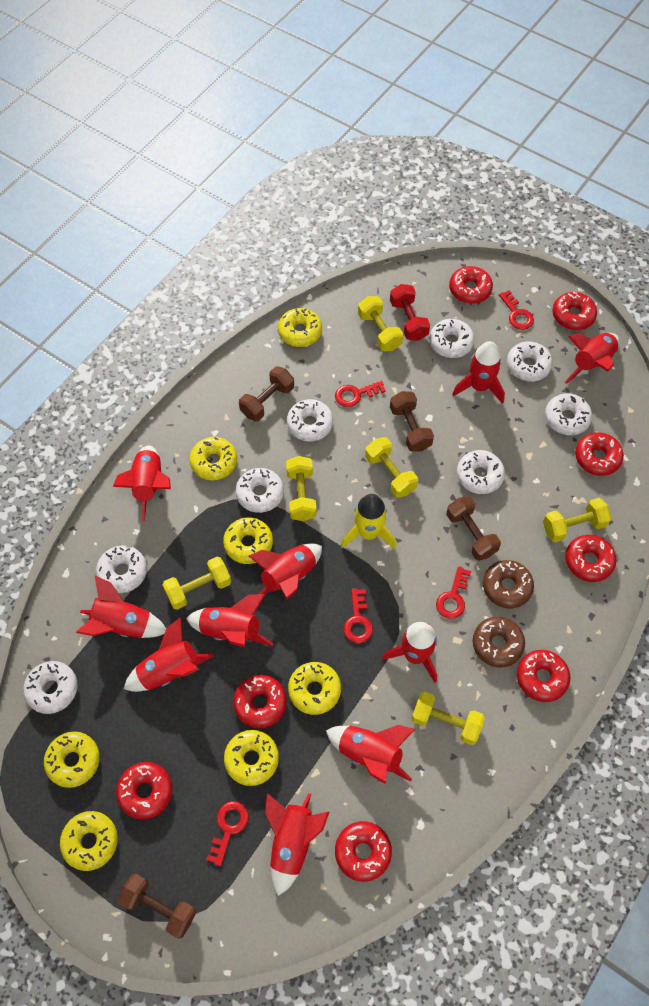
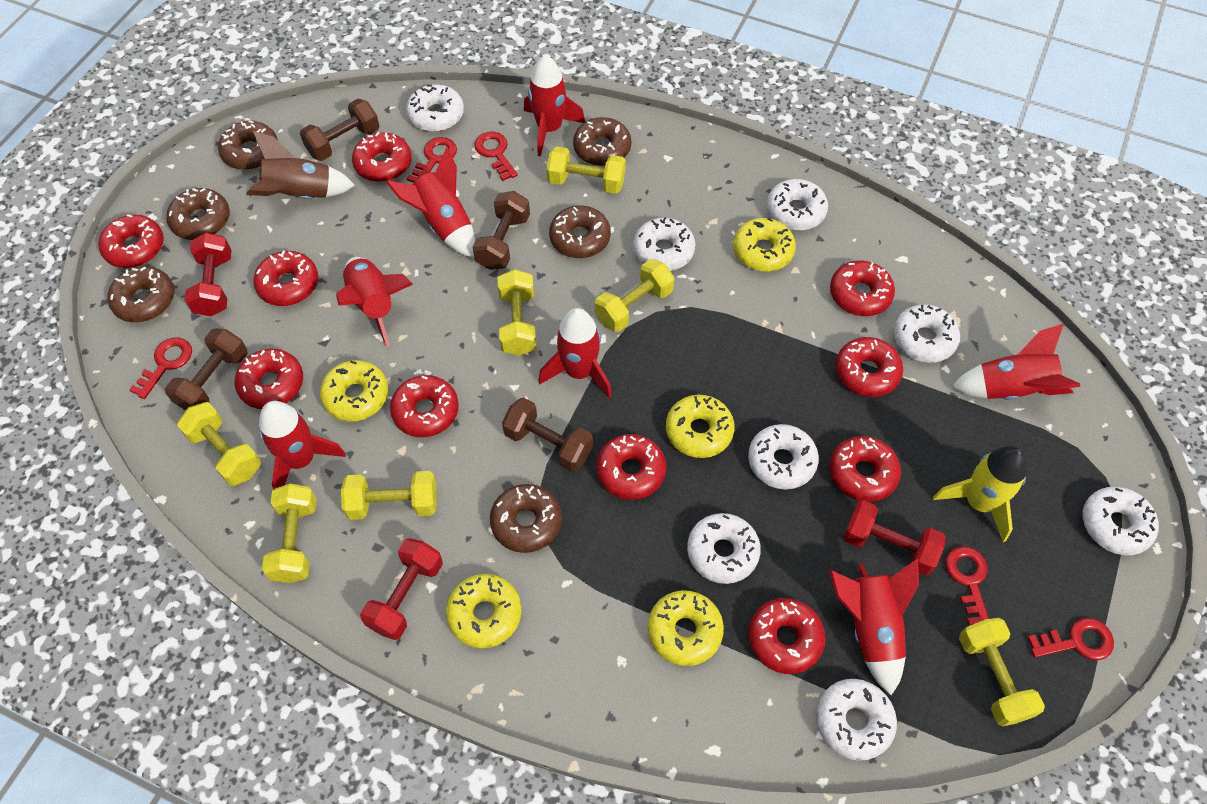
brown donut: 2 -> 6
brown rocket: 0 -> 1
red donut: 8 -> 10
red dumbbell: 1 -> 3
red rocket: 10 -> 7
yellow donut: 7 -> 5
yellow dumbbell: 6 -> 7

